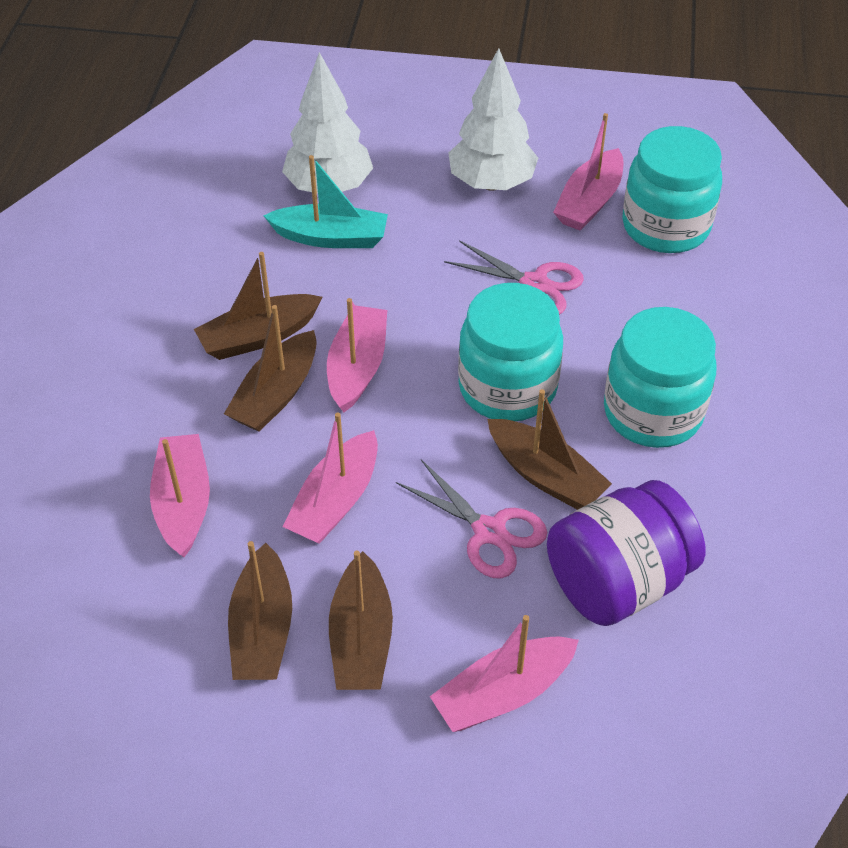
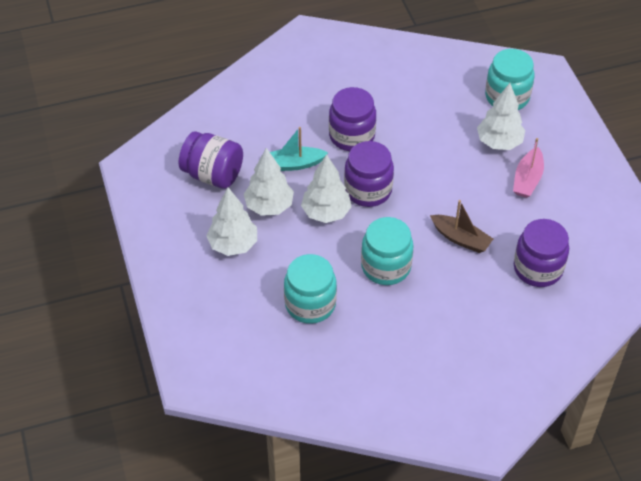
brown boat: 5 -> 1
pink boat: 5 -> 1
pink scissors: 2 -> 0
purple jar: 1 -> 4
white tree: 2 -> 4

